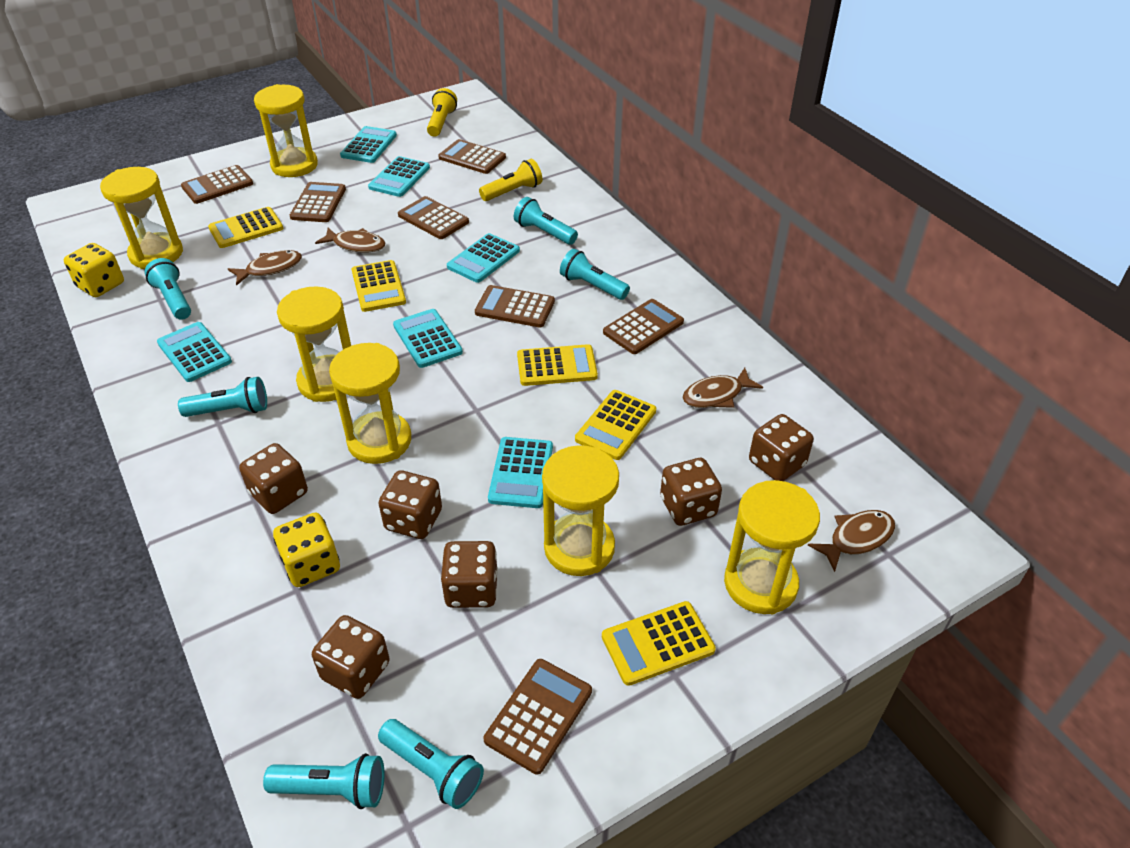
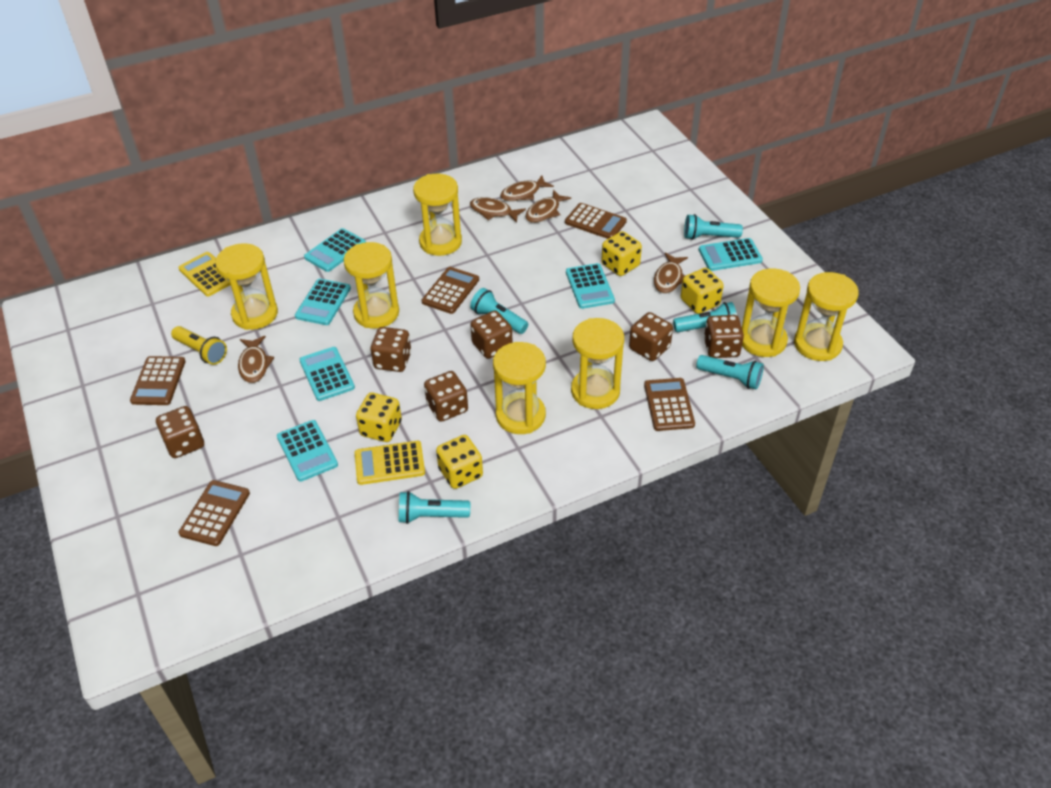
brown calculator: 7 -> 5
brown fish: 4 -> 5
turquoise flashlight: 6 -> 5
yellow calculator: 5 -> 2
yellow dice: 2 -> 4
yellow flashlight: 2 -> 1
yellow hourglass: 6 -> 7

